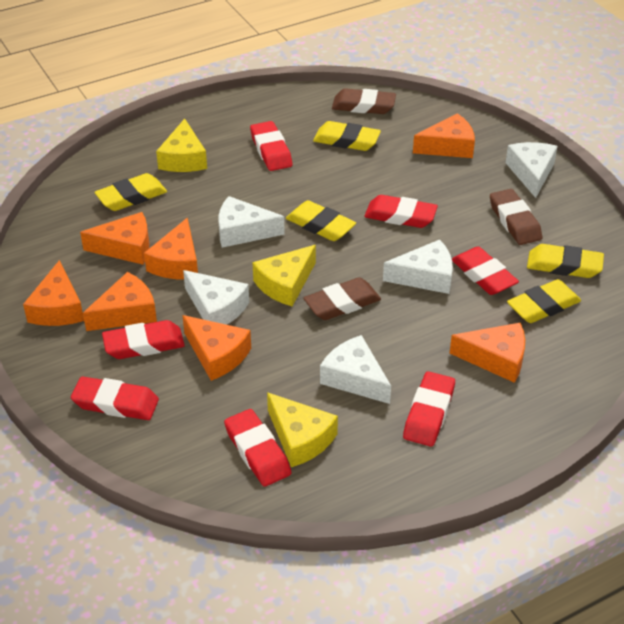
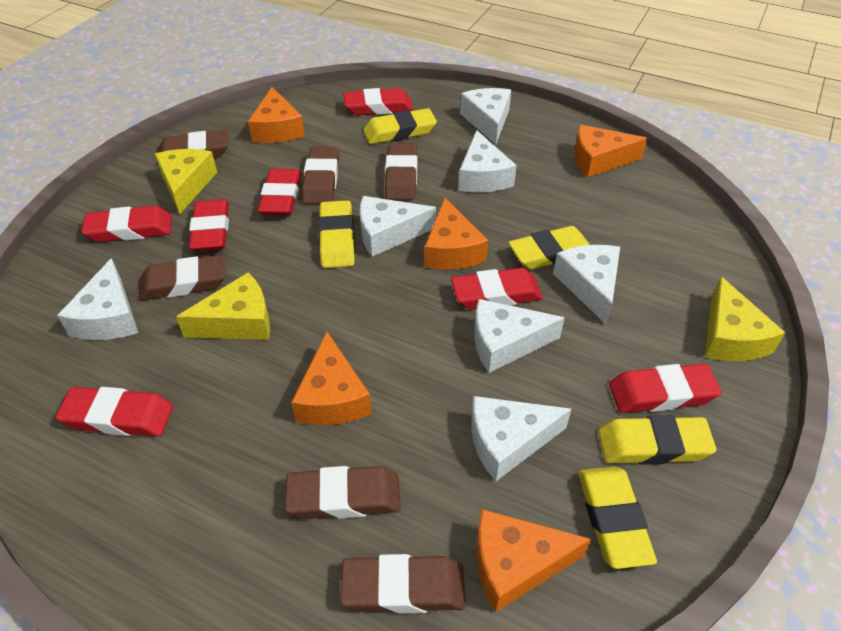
brown eraser: 3 -> 6
orange cheese: 7 -> 5
white cheese: 5 -> 7

